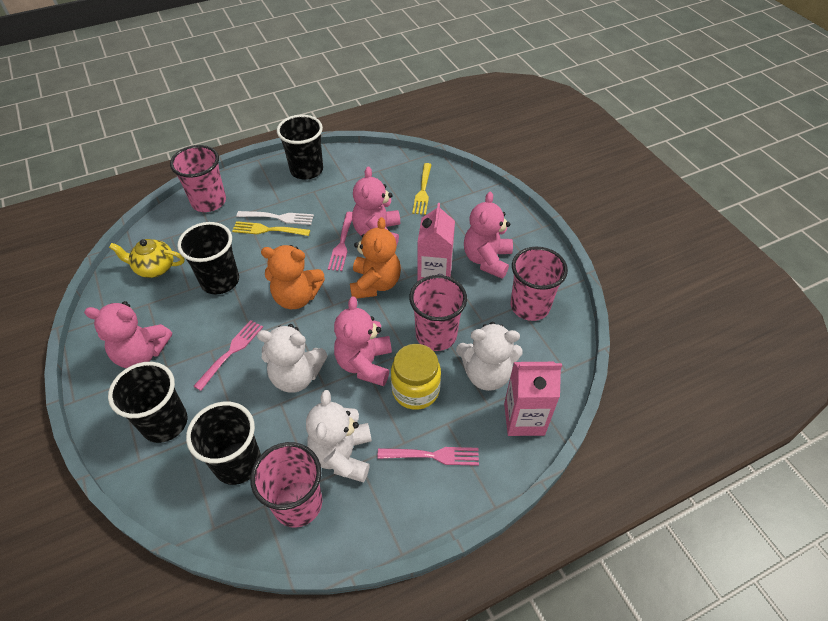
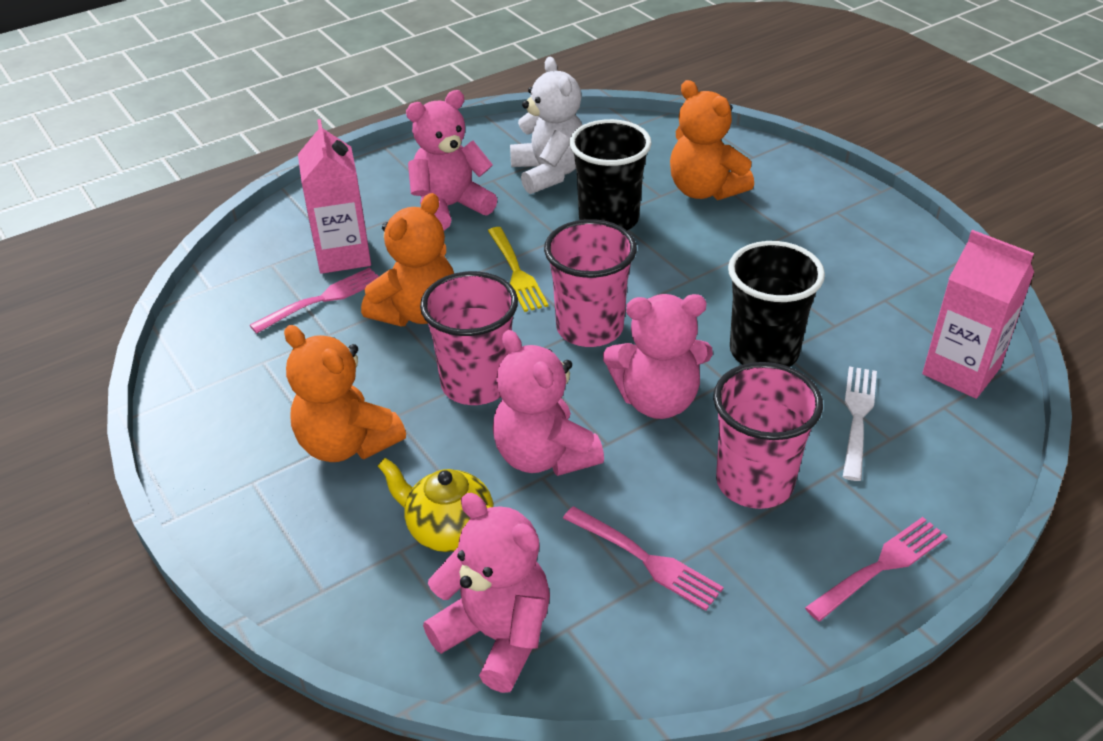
black cup: 4 -> 2
orange teddy bear: 2 -> 3
pink cup: 4 -> 3
white teddy bear: 3 -> 1
yellow fork: 2 -> 1
yellow jar: 1 -> 0

